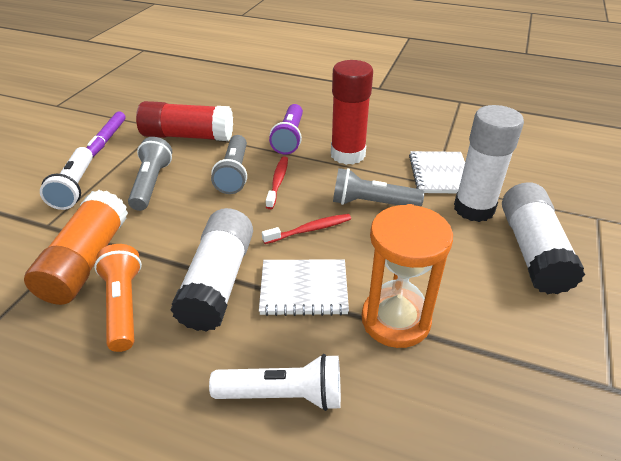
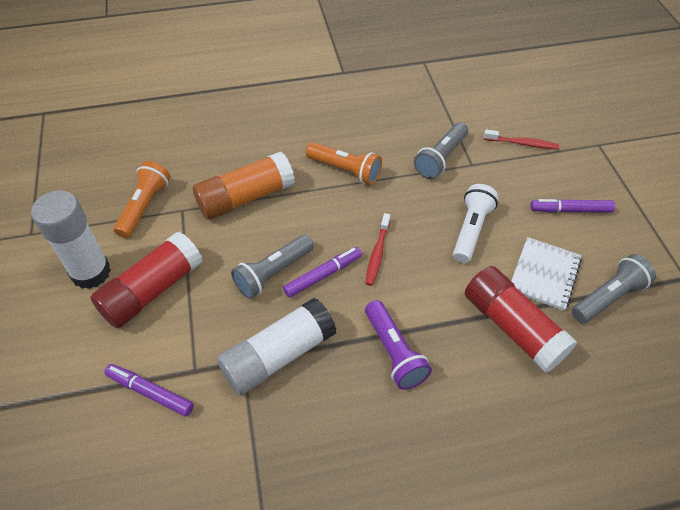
orange flashlight: 1 -> 2
orange hourglass: 1 -> 0
purple marker: 1 -> 3
white flashlight: 2 -> 1
white glue stick: 3 -> 2
white notebook: 2 -> 1

